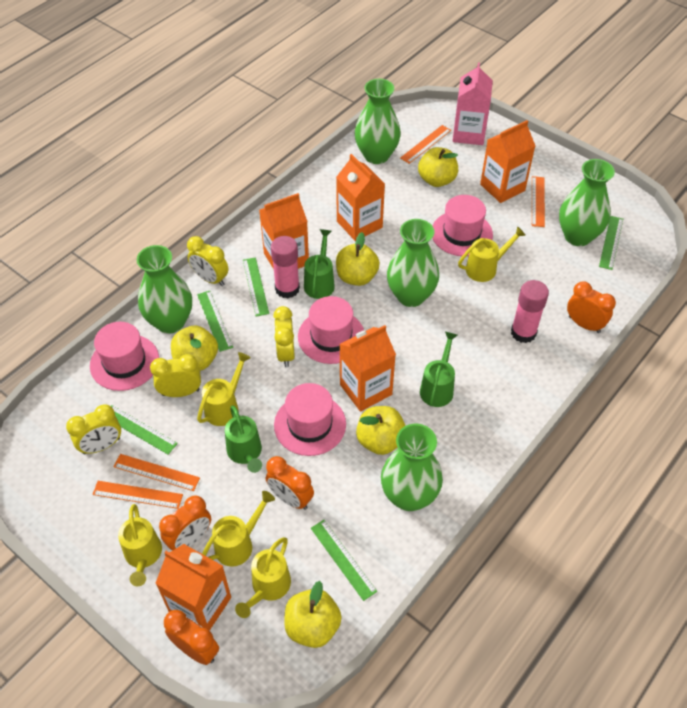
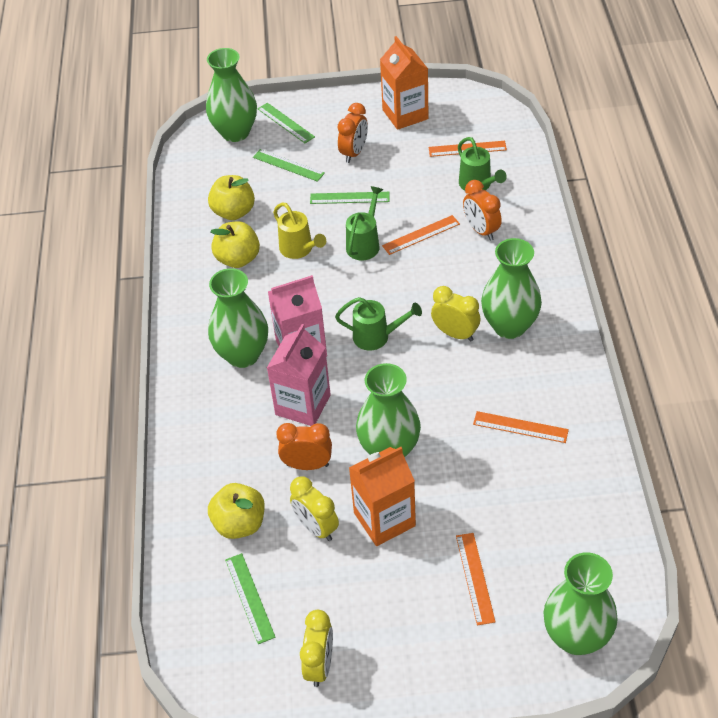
green ruler: 5 -> 4
orange carton: 5 -> 2
orange clock: 4 -> 3
pink carton: 1 -> 2
pink glue stick: 2 -> 0
pink hat: 4 -> 0
yellow apple: 5 -> 3
yellow clock: 4 -> 3
yellow watering can: 5 -> 1

